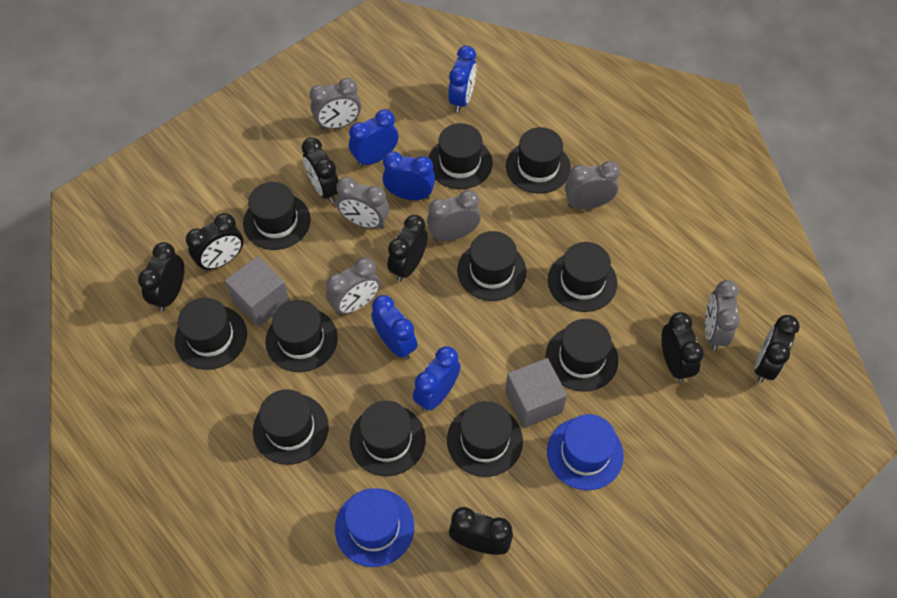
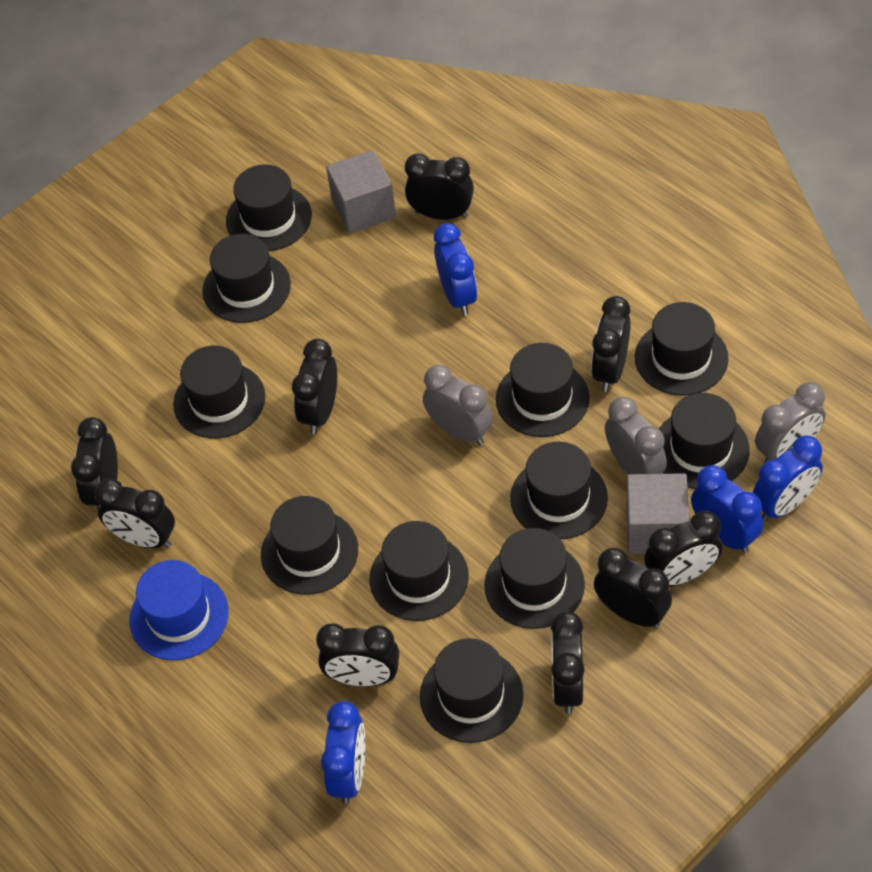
black clock: 7 -> 9
blue clock: 5 -> 4
blue hat: 2 -> 1
grey clock: 6 -> 3

